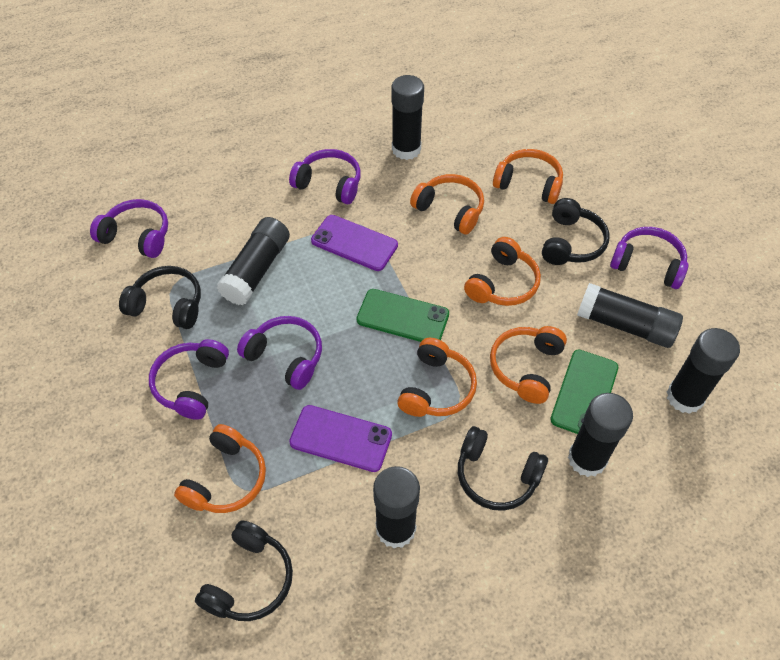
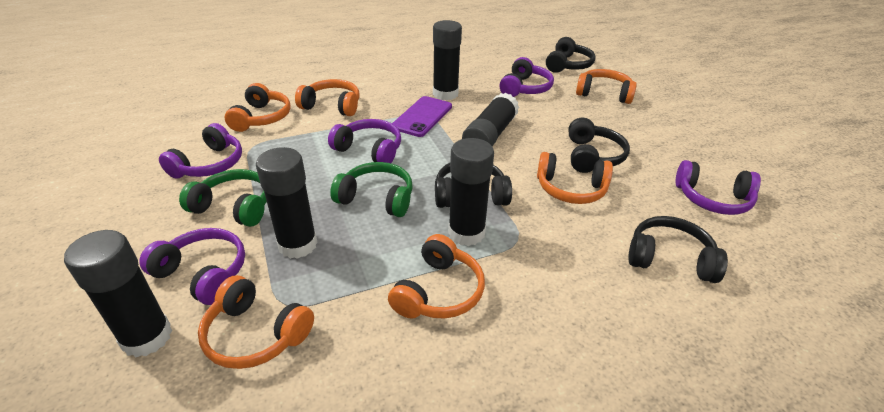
black glue stick: 6 -> 5
green headphones: 0 -> 2
green phone: 2 -> 0
purple phone: 2 -> 1

